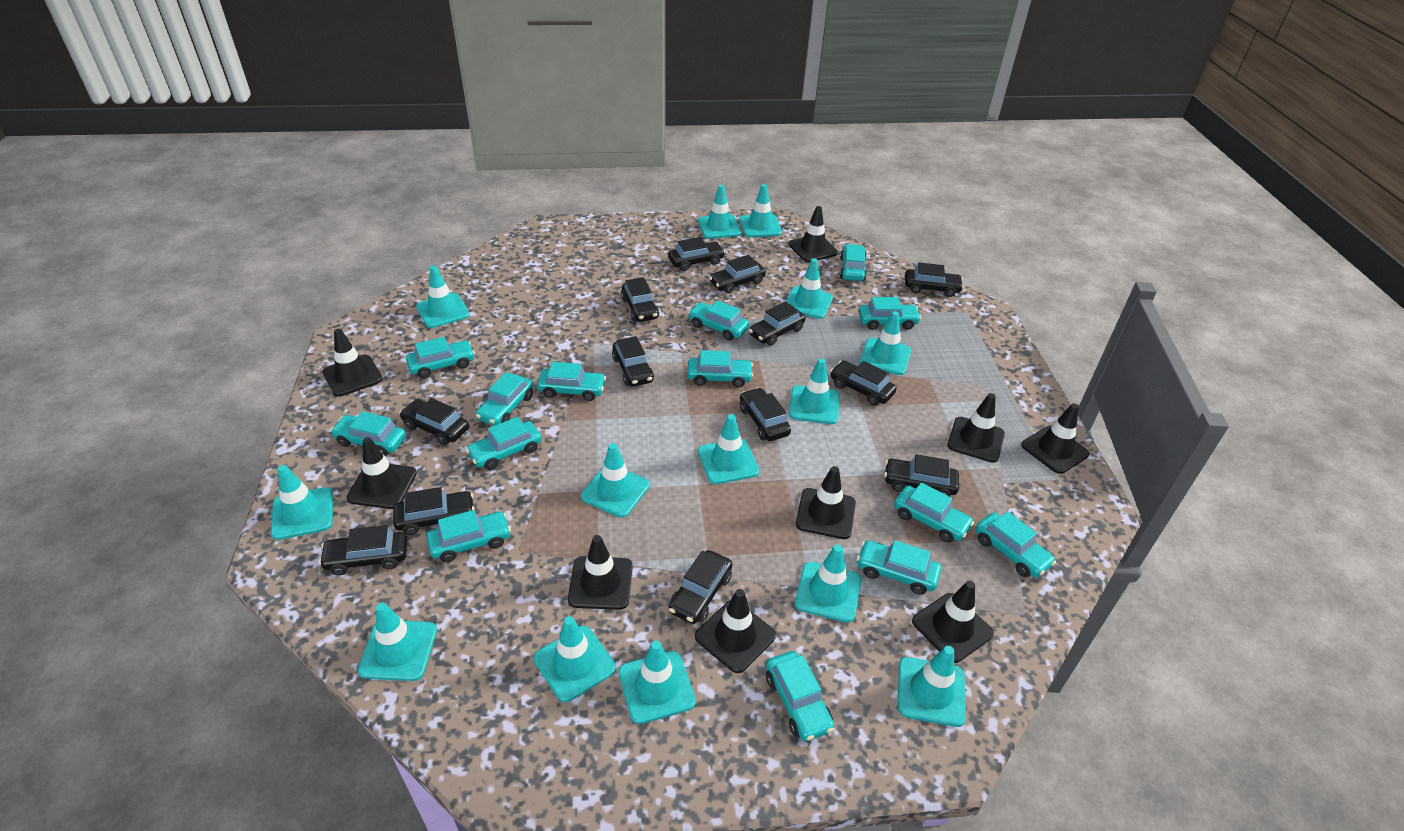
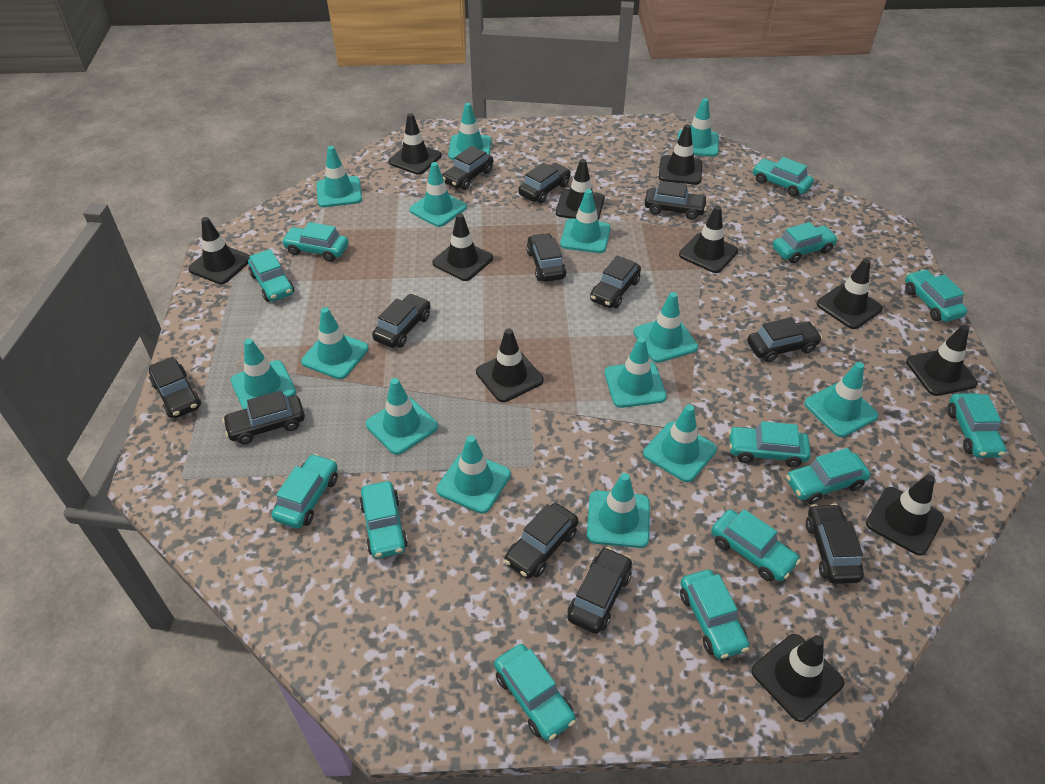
black car: 13 -> 12
black traffic cone: 9 -> 11
turquoise car: 14 -> 13

